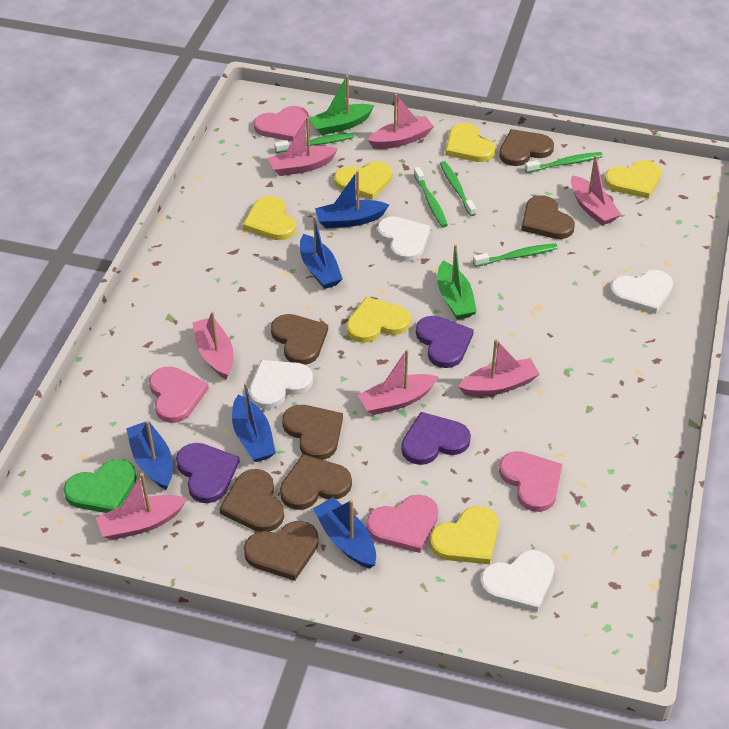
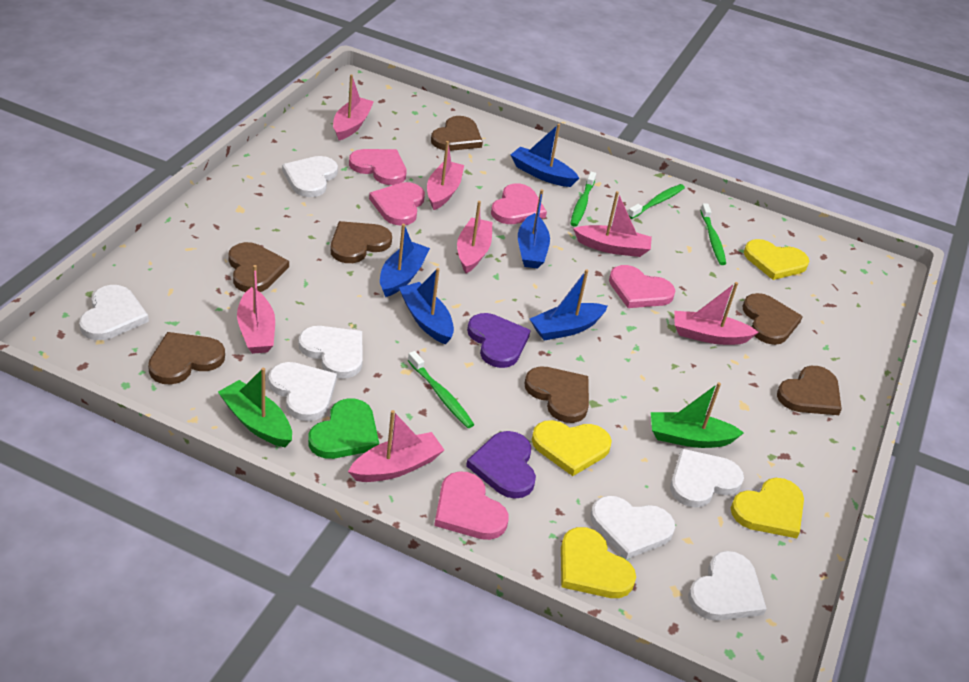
green toothbrush: 5 -> 4
pink heart: 4 -> 5
purple heart: 3 -> 2
white heart: 4 -> 7
yellow heart: 6 -> 4

